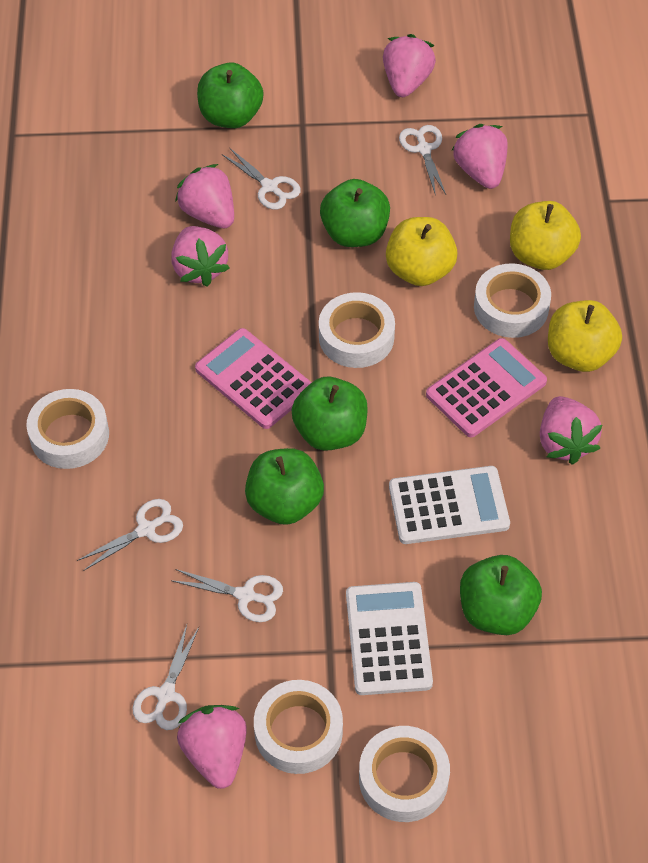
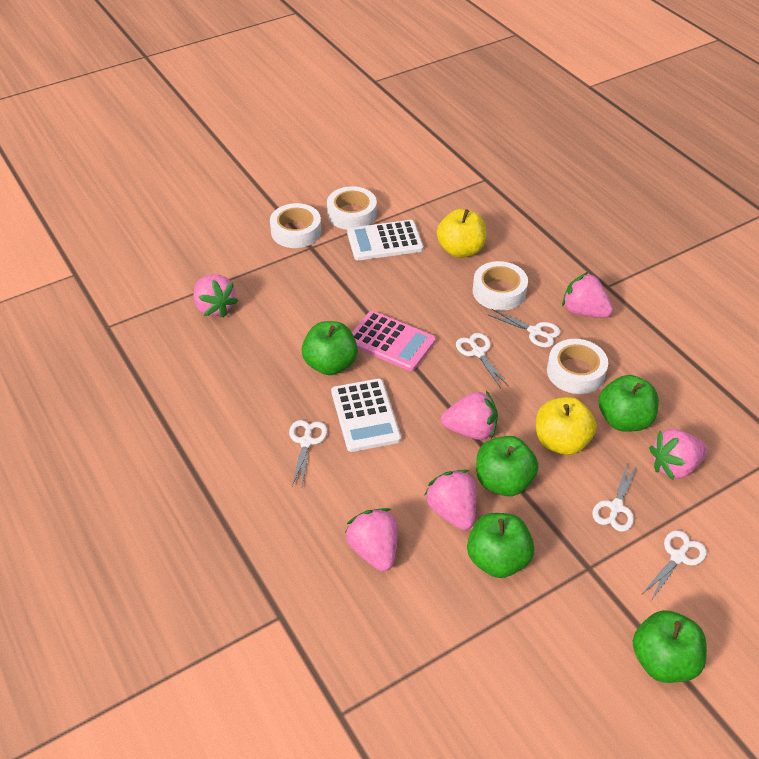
pink calculator: 2 -> 1
white tape: 5 -> 4
yellow apple: 3 -> 2

